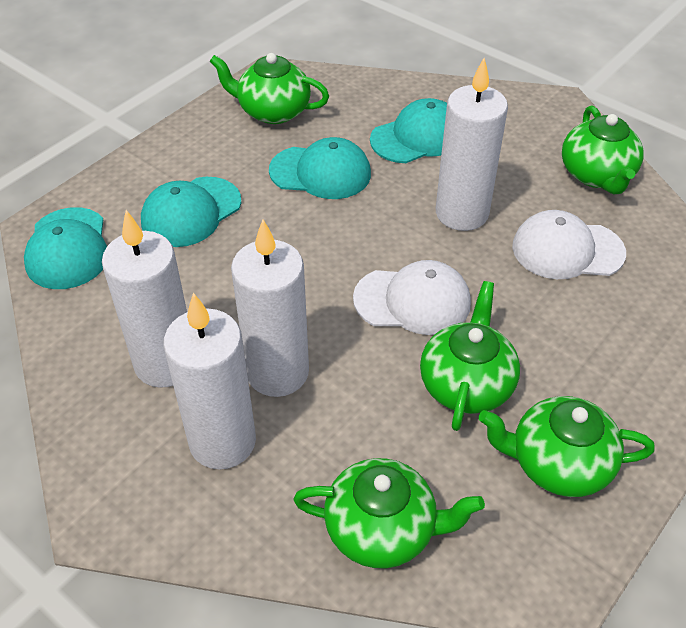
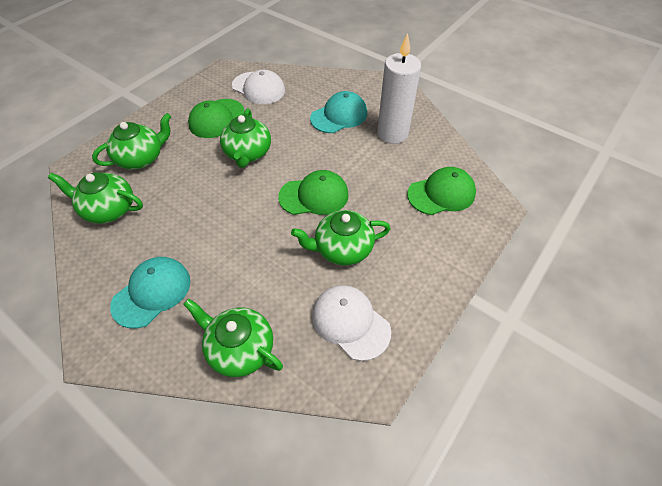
green cap: 0 -> 3
turquoise cap: 4 -> 2
white candle: 4 -> 1

